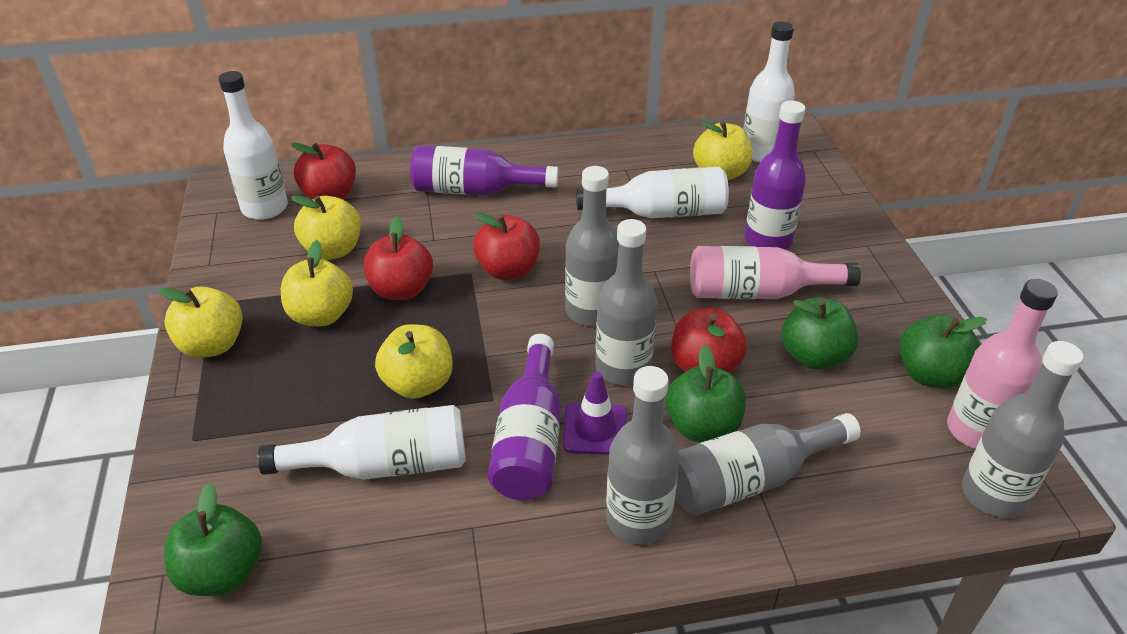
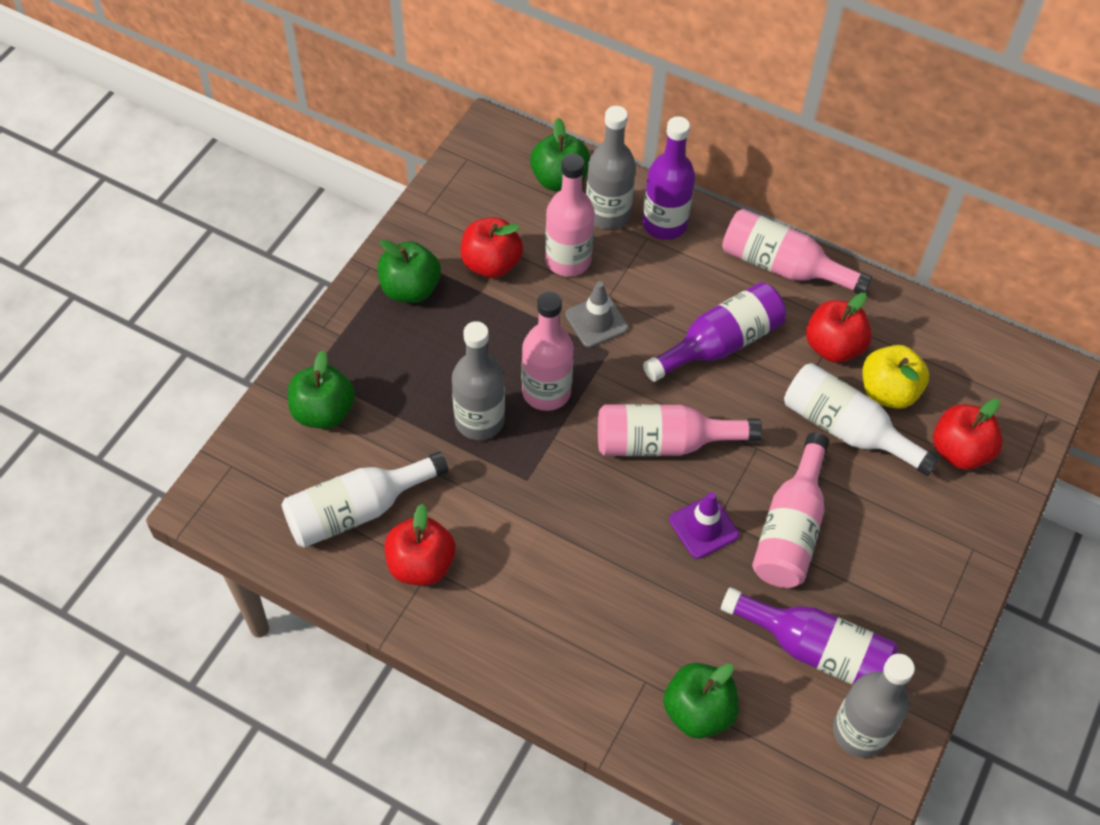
grey bottle: 5 -> 3
grey traffic cone: 0 -> 1
pink bottle: 2 -> 5
white bottle: 4 -> 2
yellow apple: 5 -> 1

